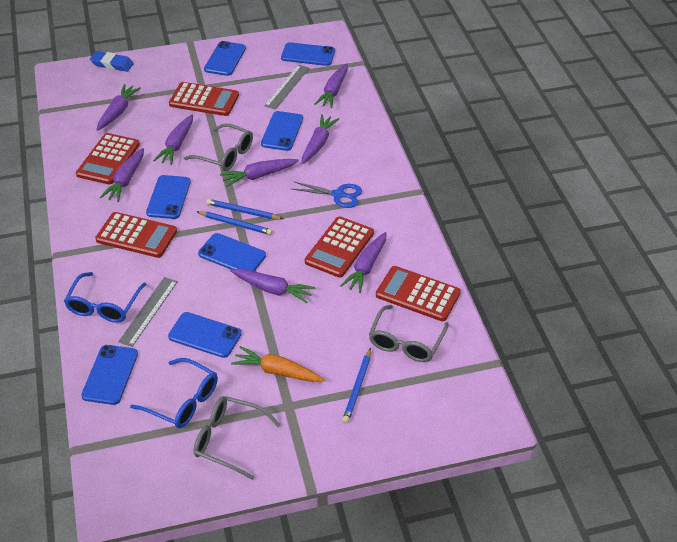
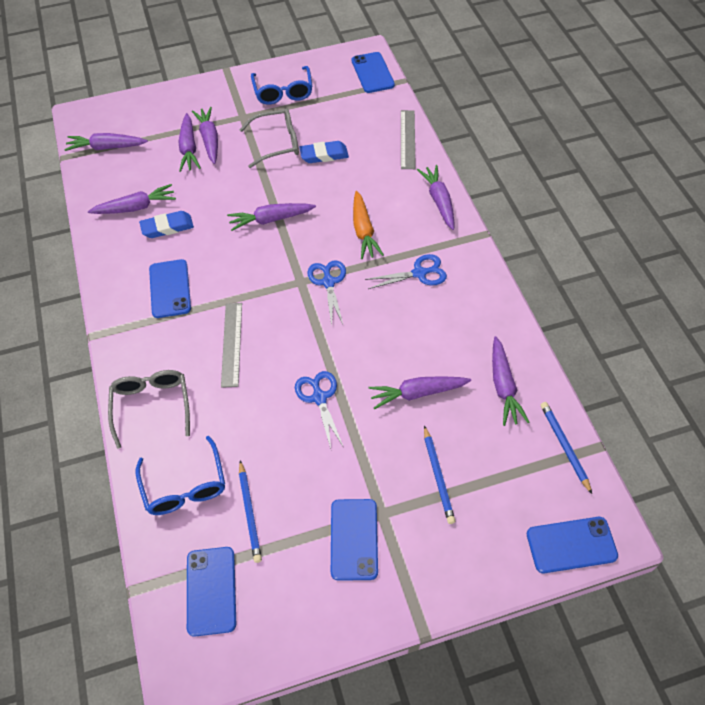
blue eraser: 1 -> 2
blue phone: 7 -> 5
blue scissors: 1 -> 3
grey glasses: 3 -> 2
red calculator: 5 -> 0

